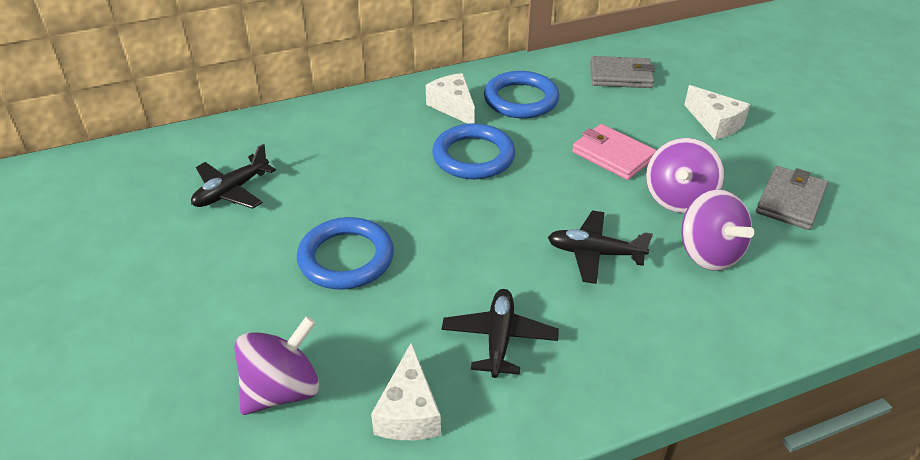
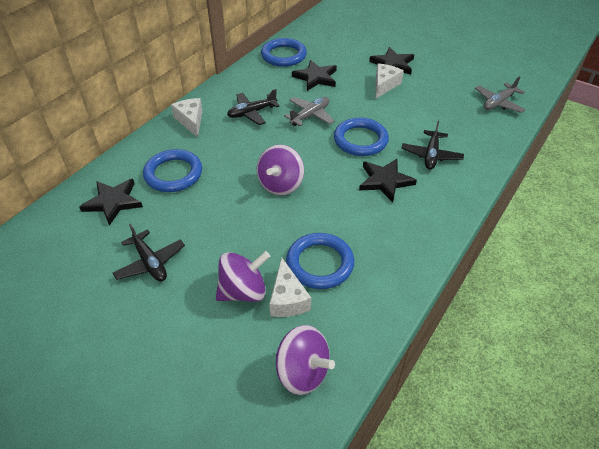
black star: 0 -> 4
blue ring: 3 -> 4
grey plane: 0 -> 2
grey wallet: 2 -> 0
pink wallet: 1 -> 0

